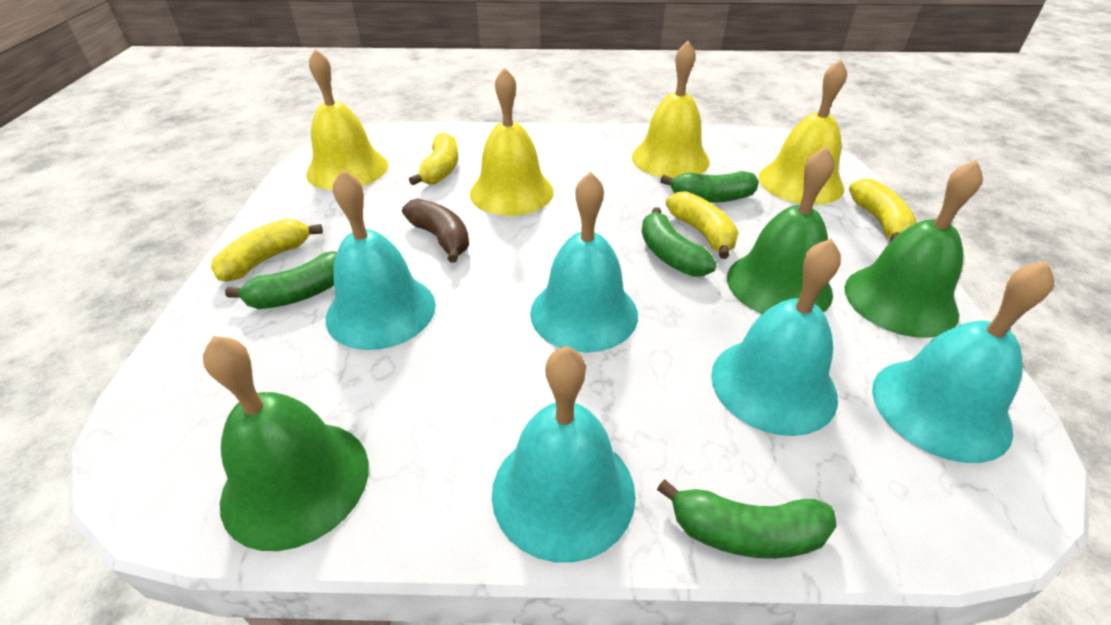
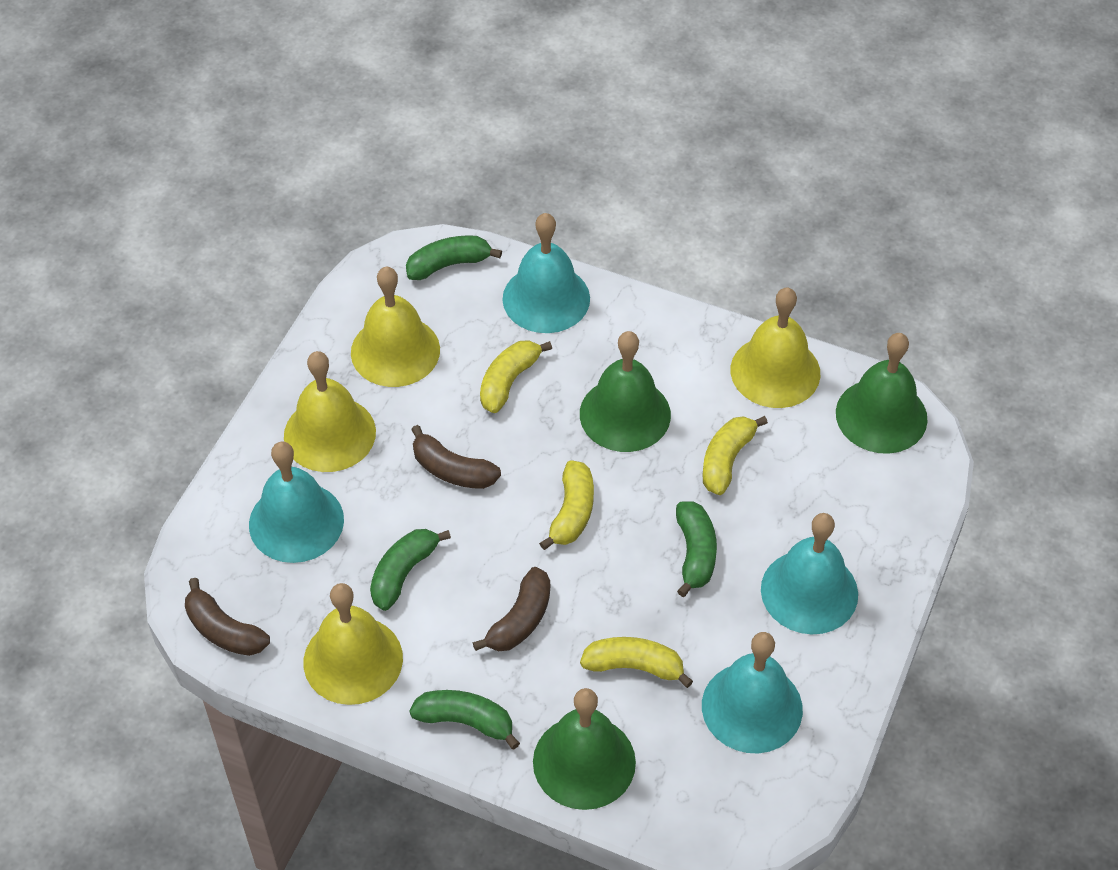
brown banana: 1 -> 3
turquoise bell: 5 -> 4

